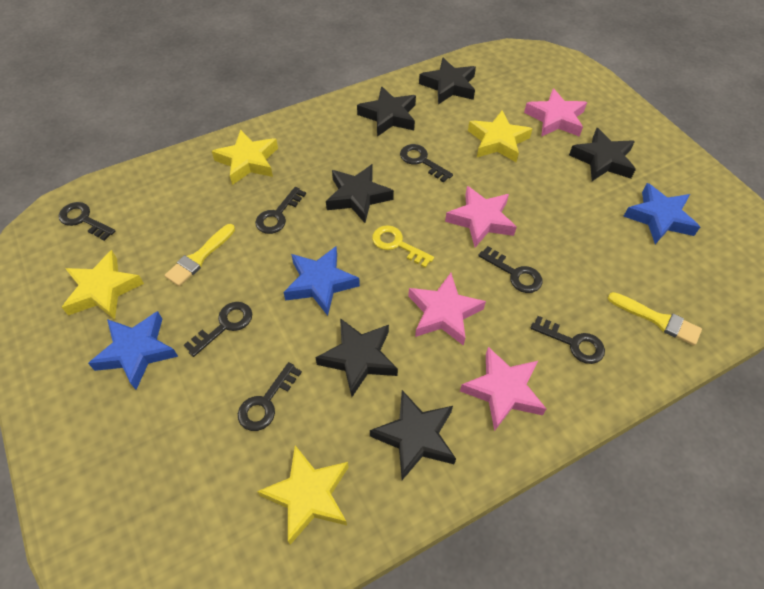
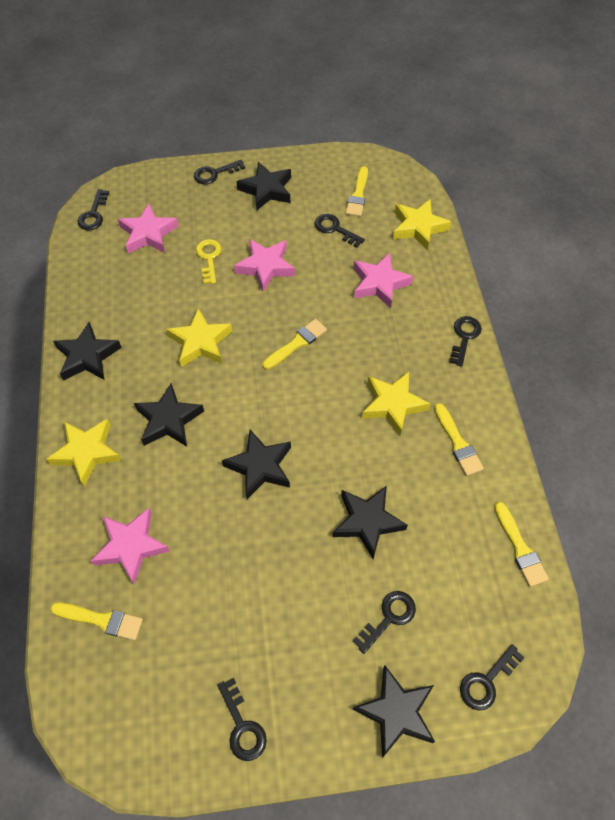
blue star: 3 -> 0
yellow brush: 2 -> 5

